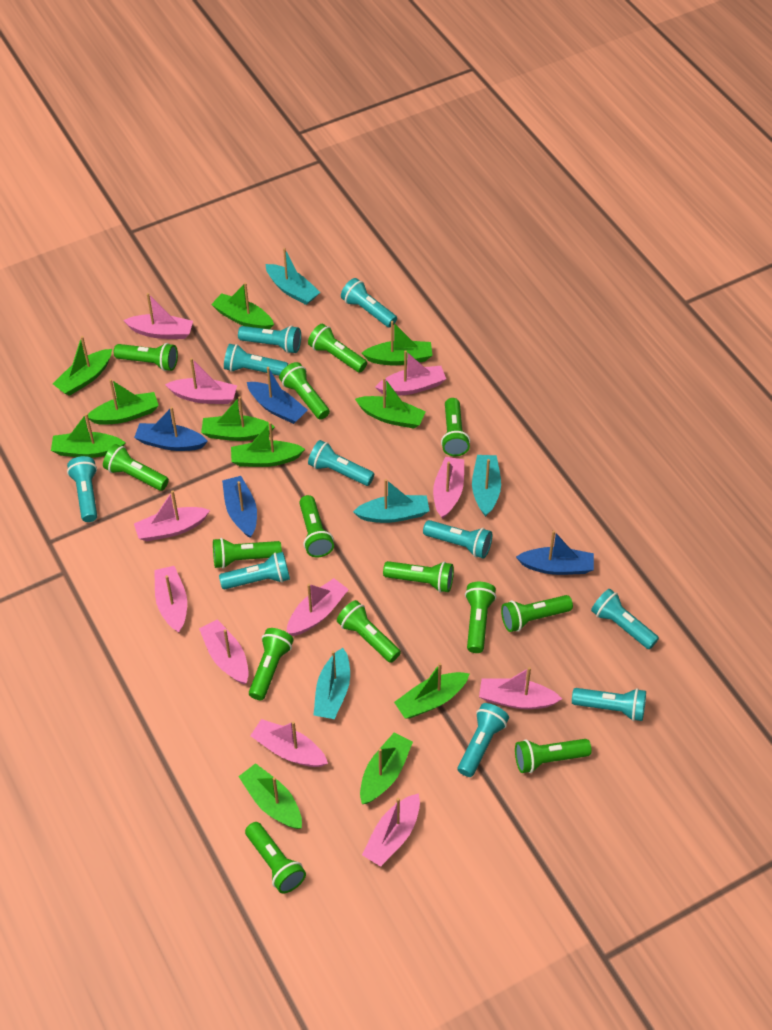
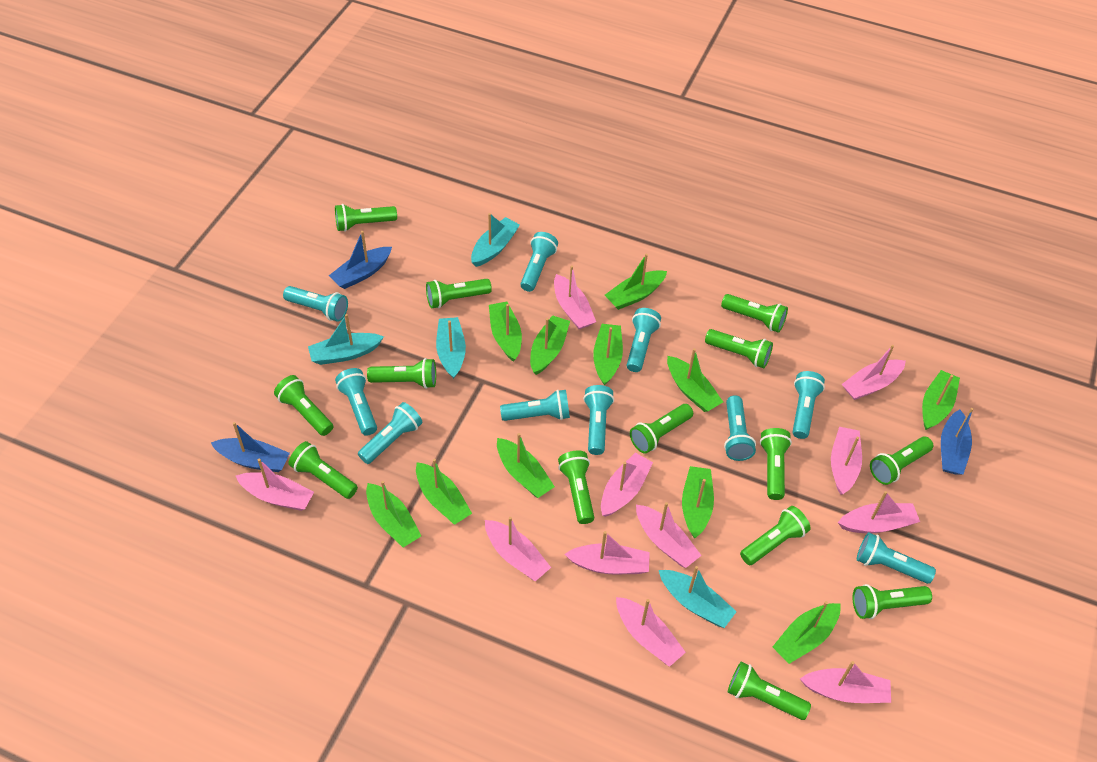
blue boat: 4 -> 3

